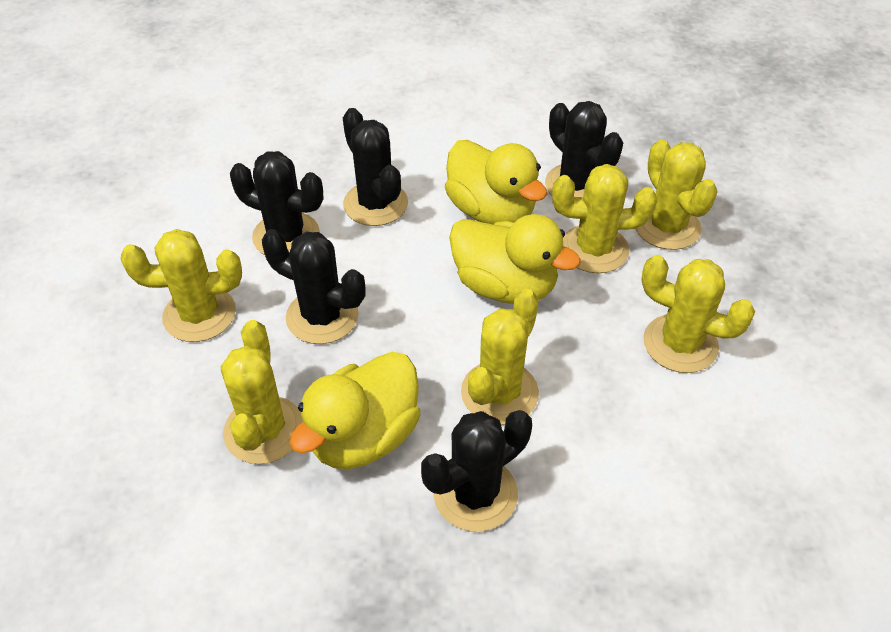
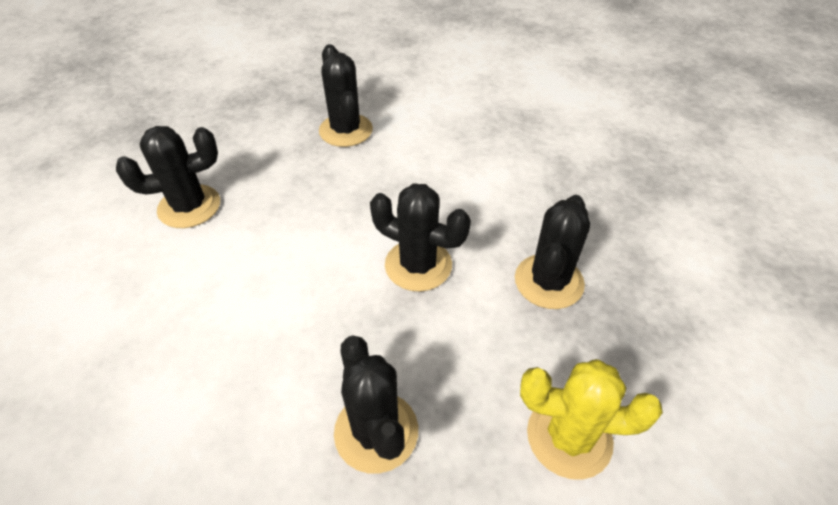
yellow cactus: 6 -> 1
yellow duck: 3 -> 0

